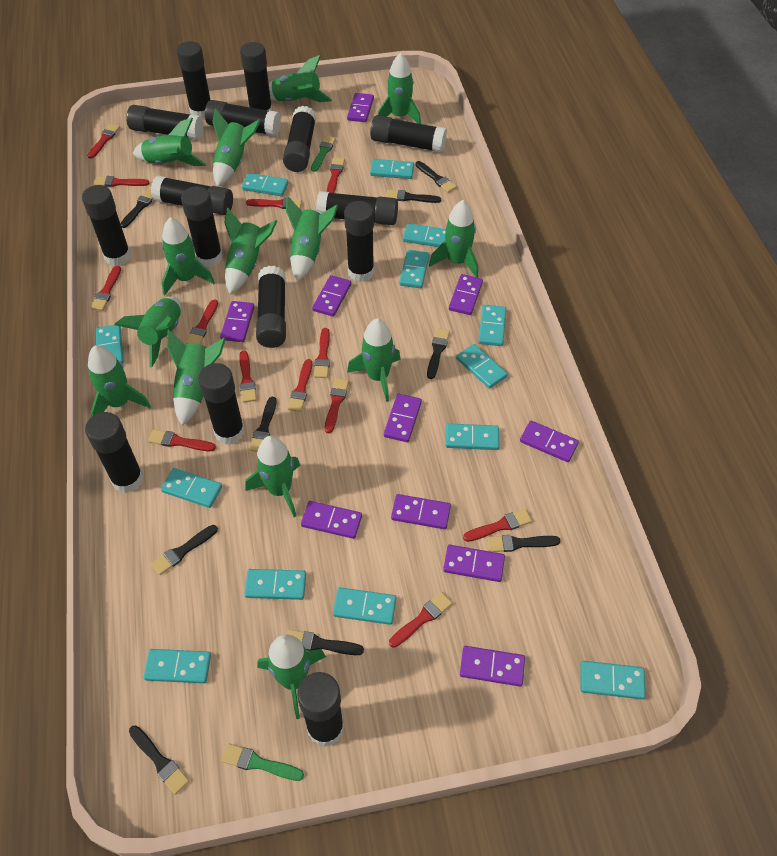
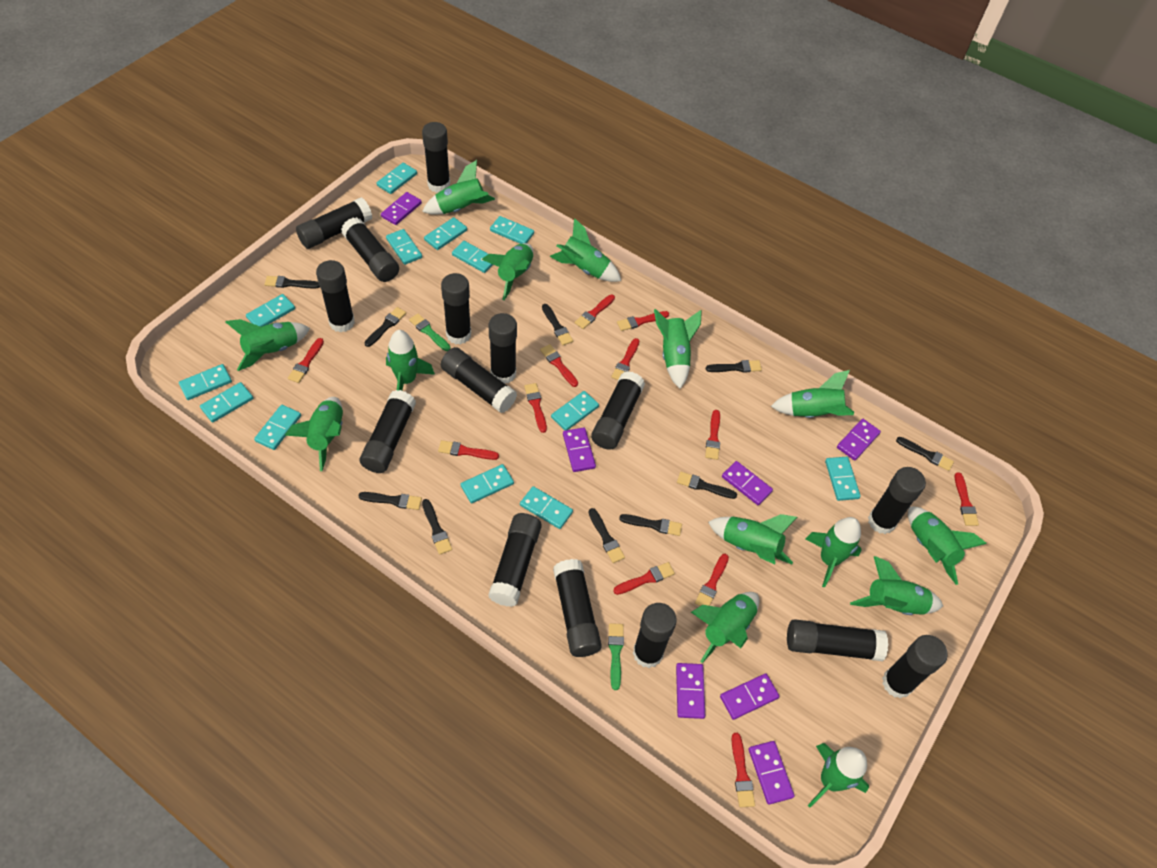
black brush: 9 -> 10
purple domino: 10 -> 7
red brush: 13 -> 12

